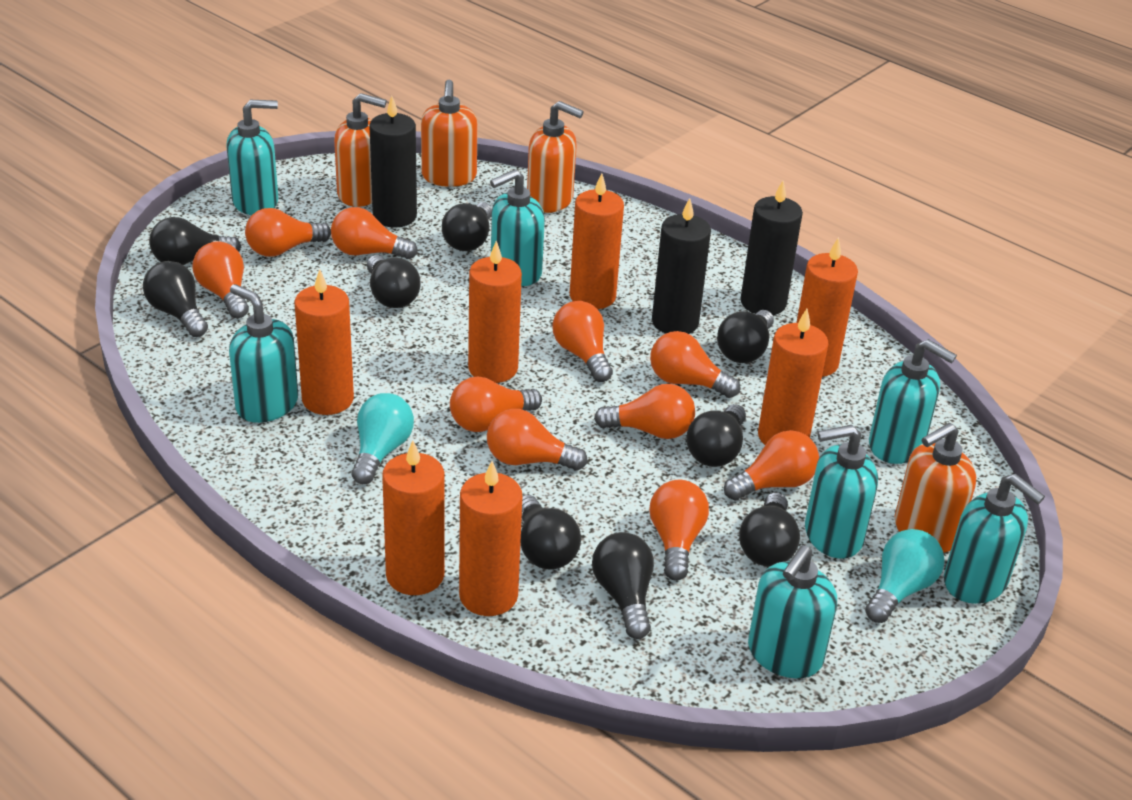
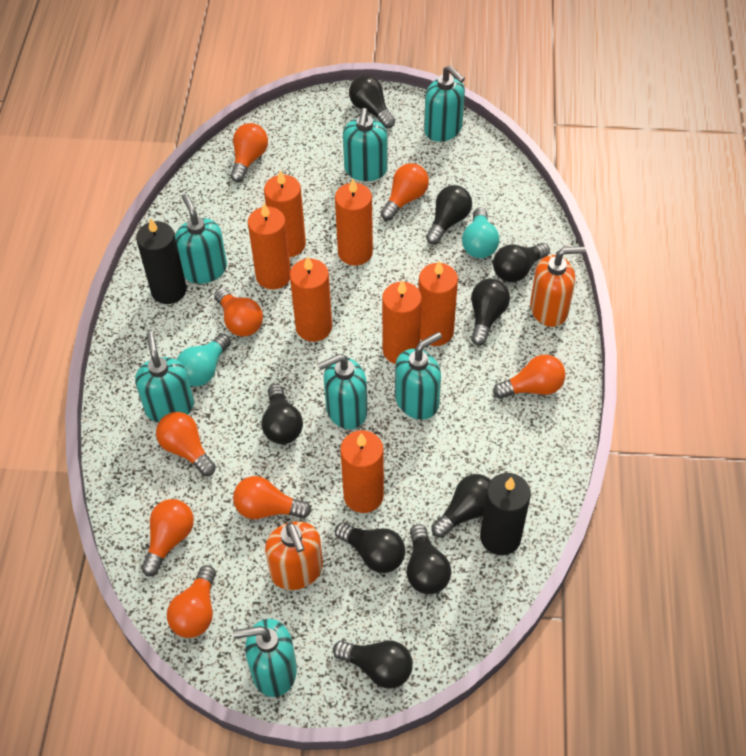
black candle: 3 -> 2
orange light bulb: 10 -> 8
orange soap dispenser: 4 -> 2

